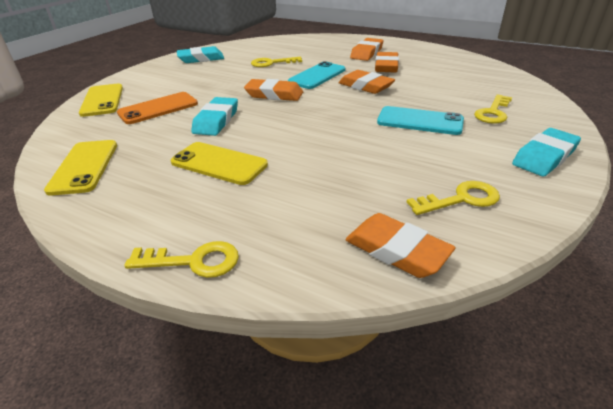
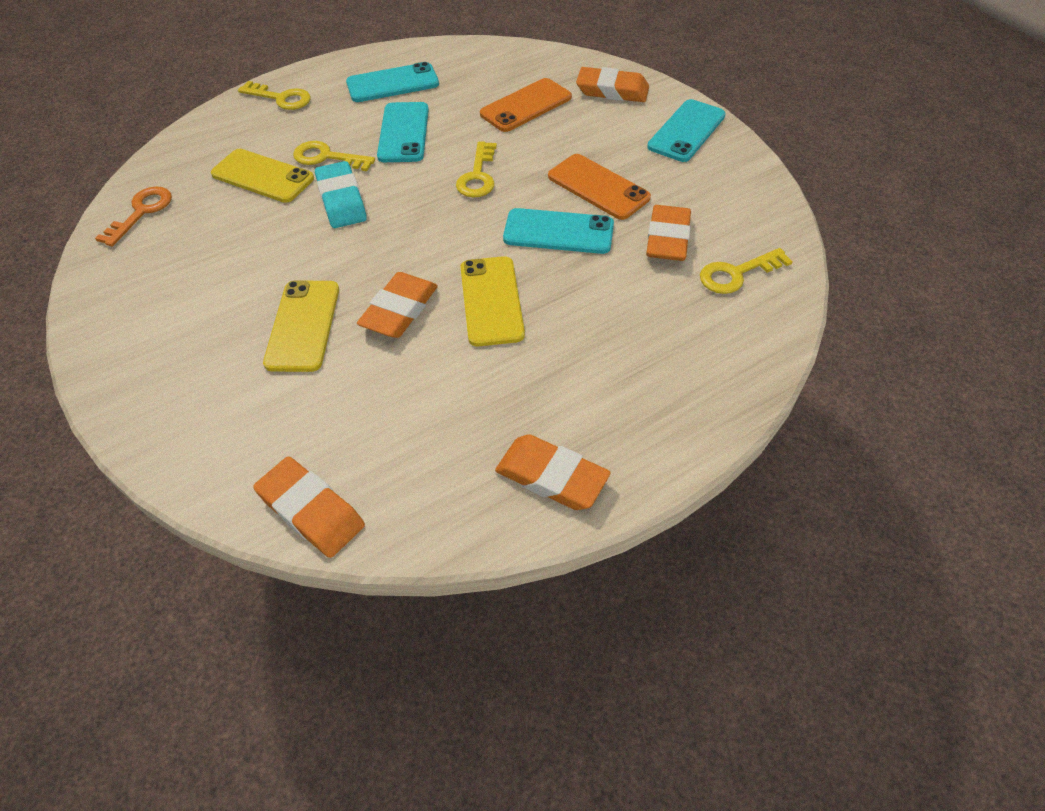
orange key: 0 -> 1
orange phone: 1 -> 2
turquoise eraser: 3 -> 1
turquoise phone: 2 -> 4

